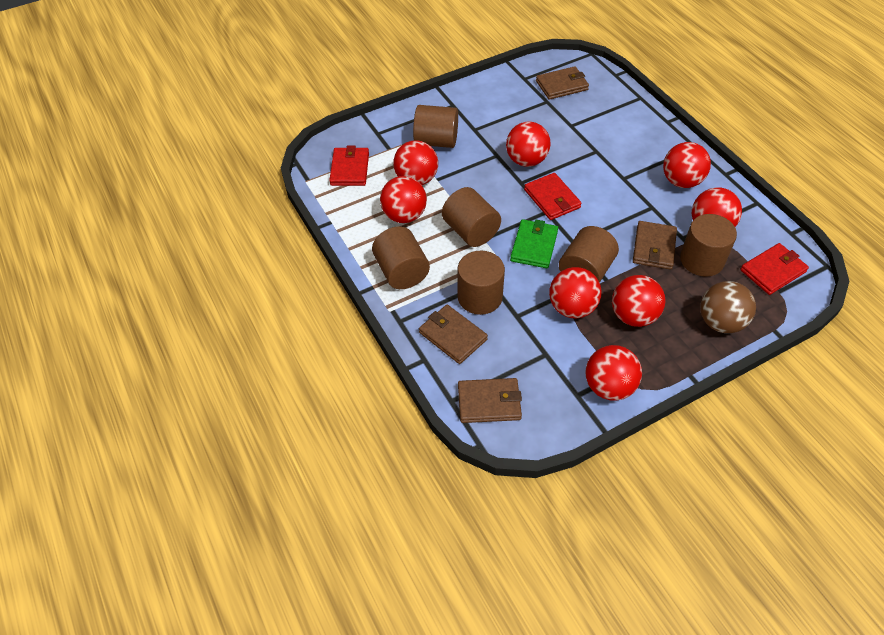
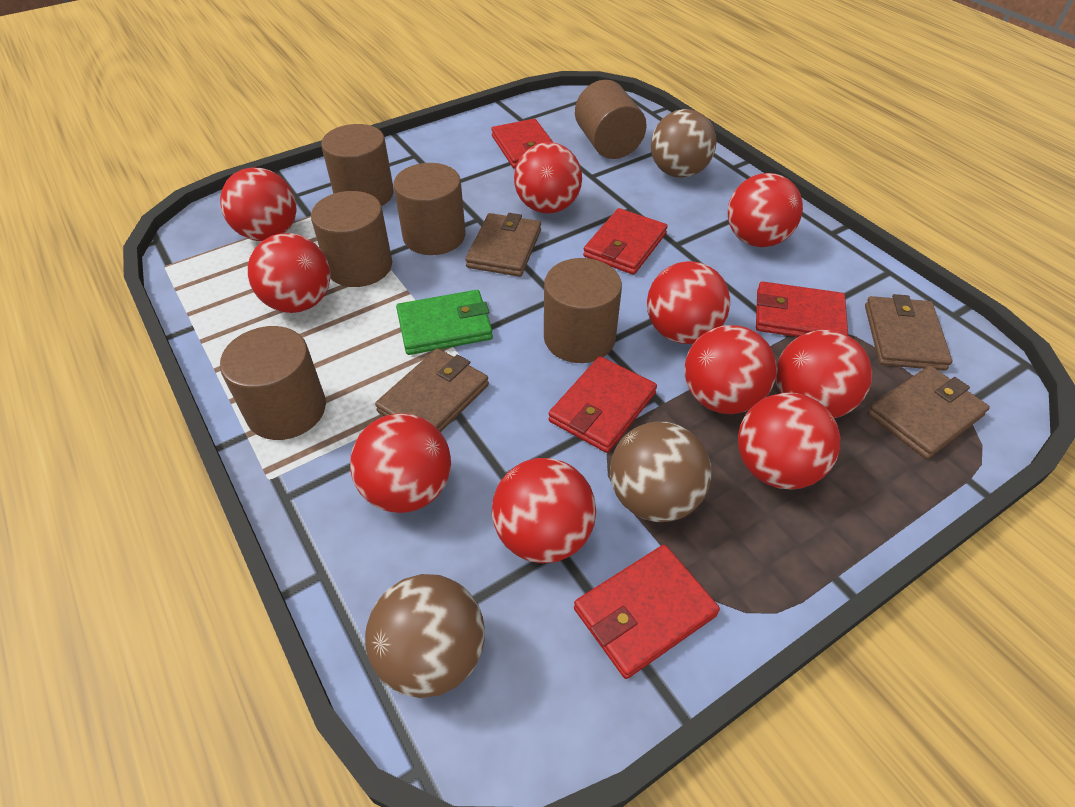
brown ball: 1 -> 3
red ball: 8 -> 10
red wallet: 3 -> 5

